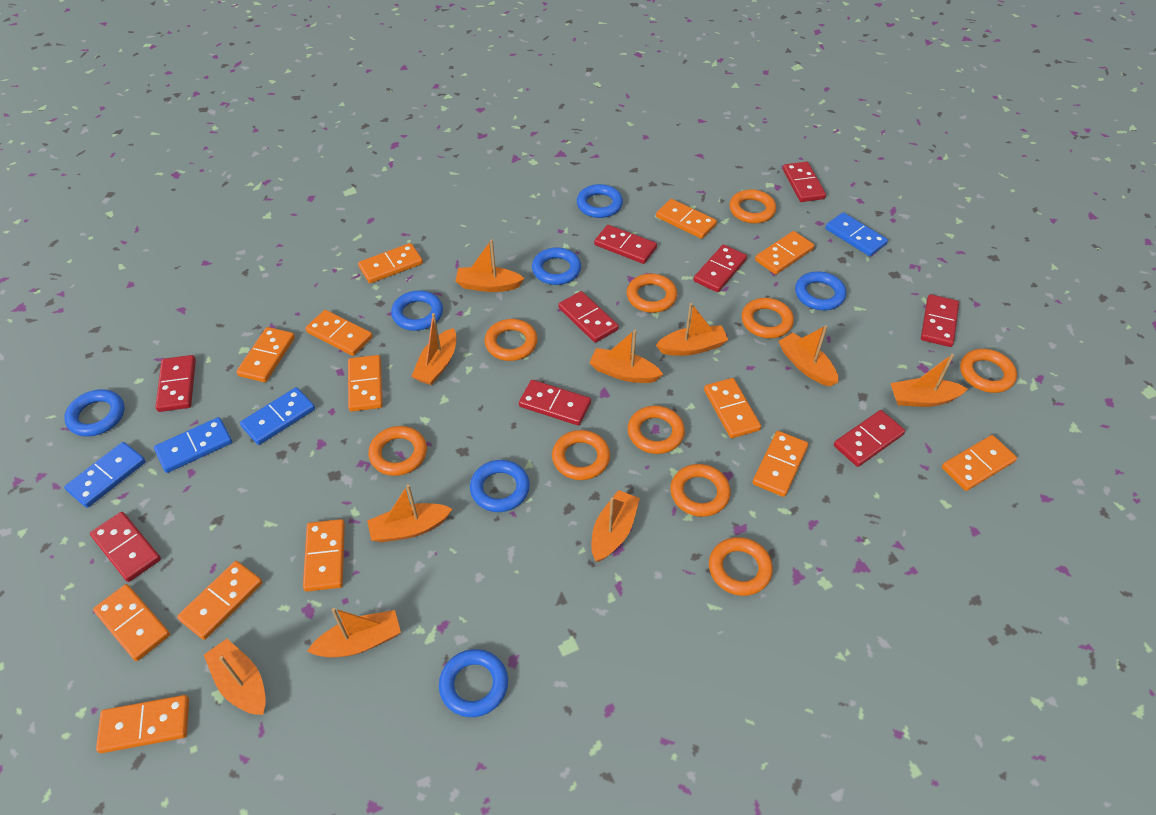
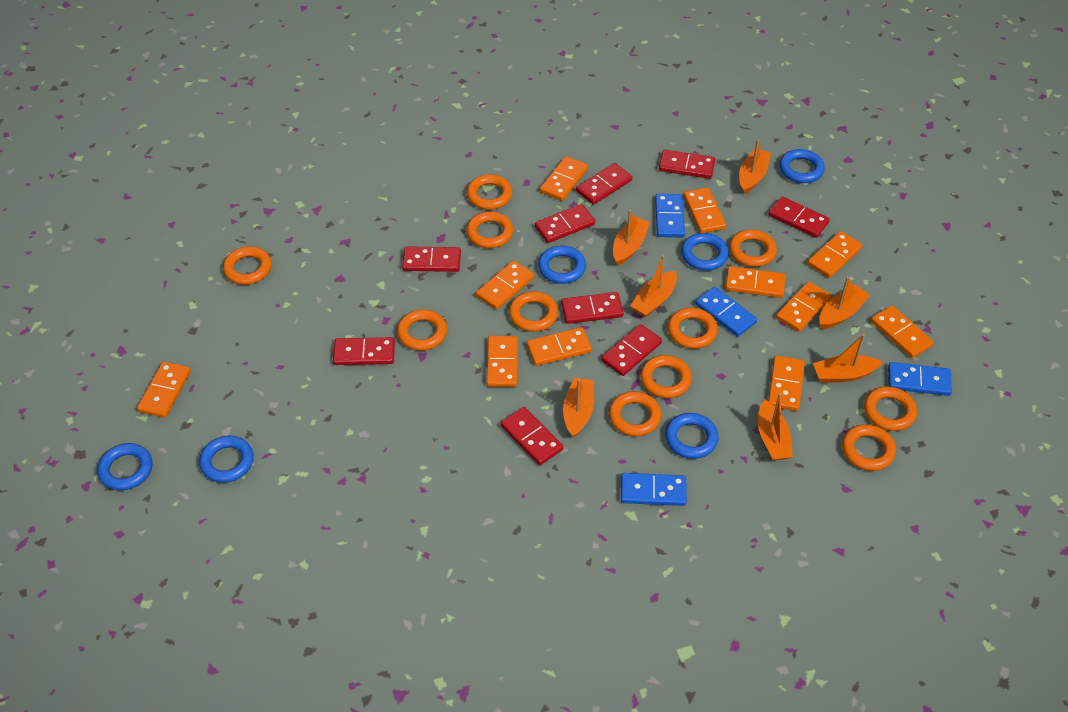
blue ring: 7 -> 6
orange boat: 10 -> 7
orange domino: 13 -> 11
orange ring: 10 -> 11

